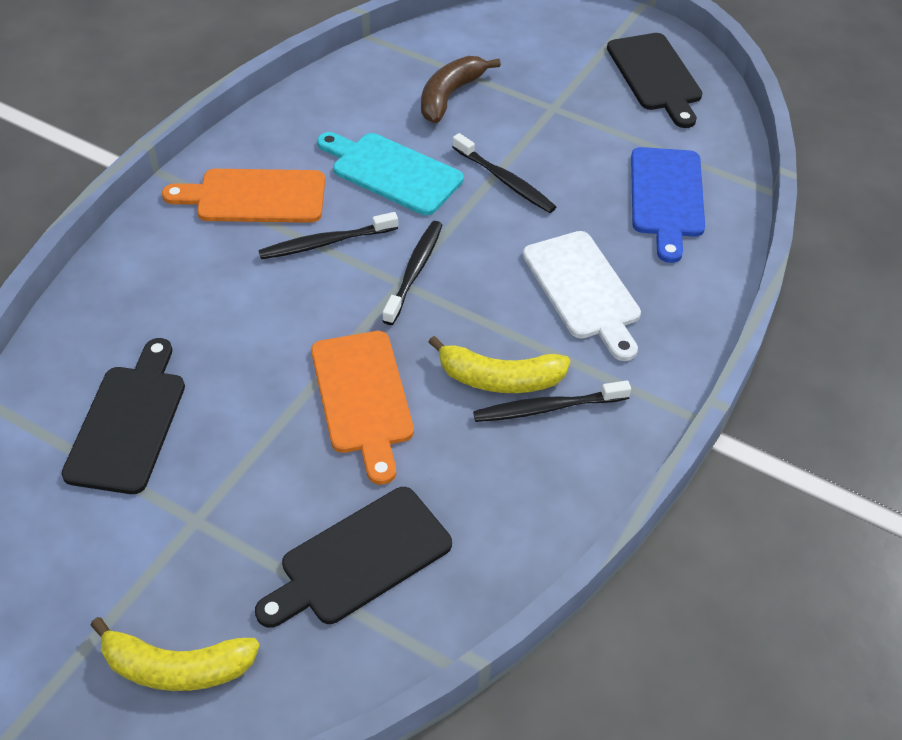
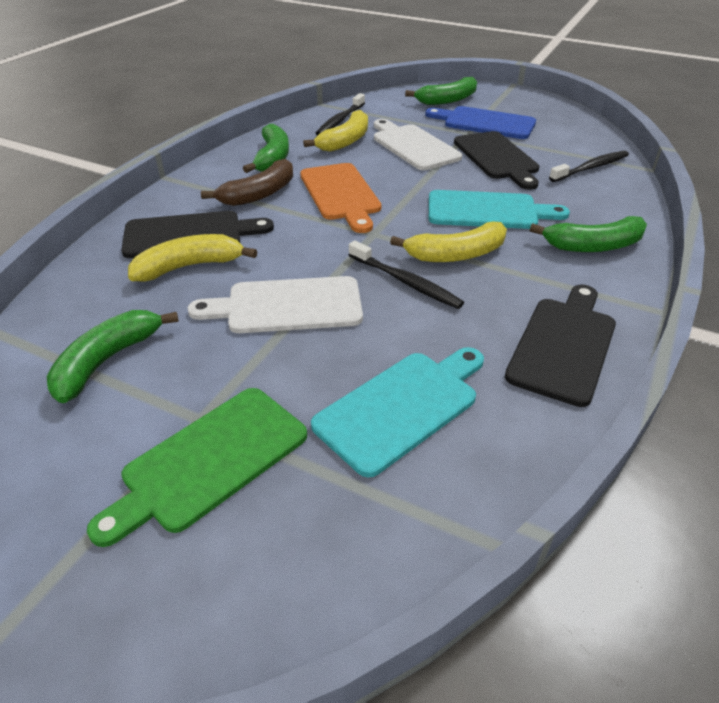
black toothbrush: 4 -> 3
green banana: 0 -> 4
green cutting board: 0 -> 1
orange cutting board: 2 -> 1
turquoise cutting board: 1 -> 2
white cutting board: 1 -> 2
yellow banana: 2 -> 3

